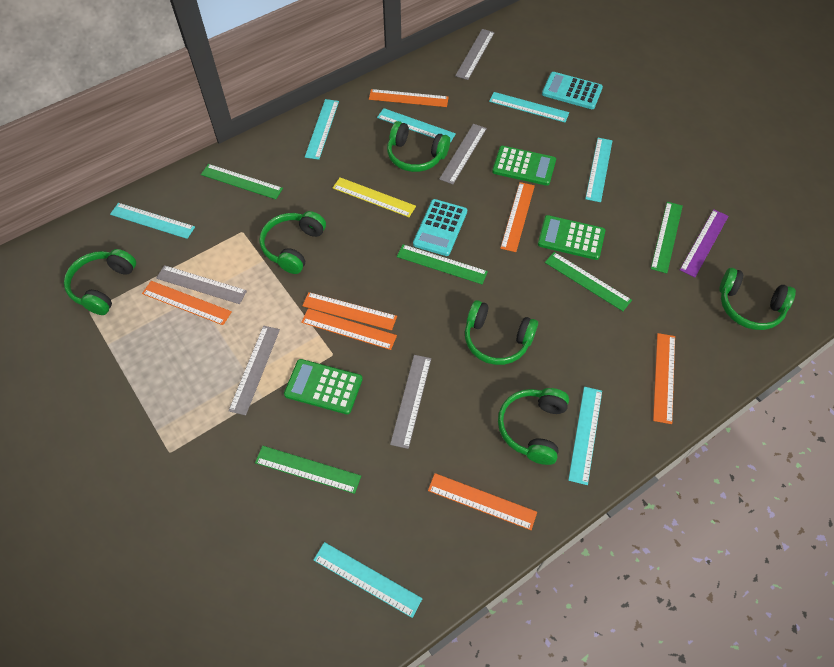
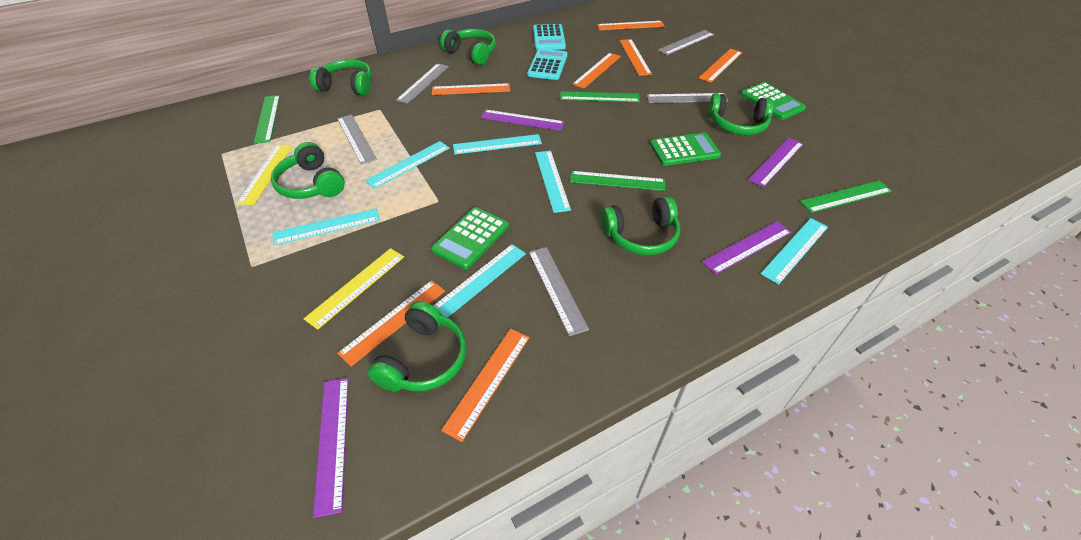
green ruler: 5 -> 4
purple ruler: 1 -> 4
turquoise ruler: 7 -> 6
yellow ruler: 1 -> 2

